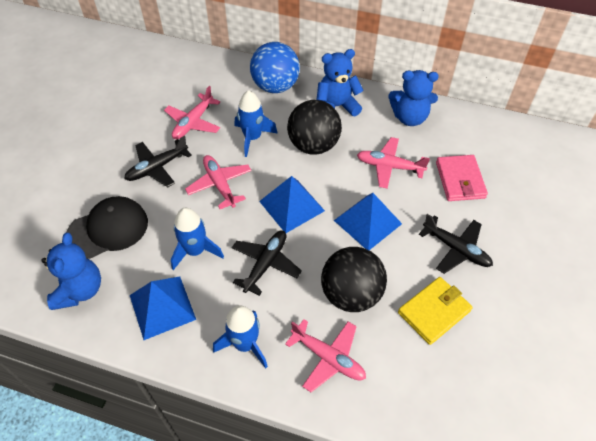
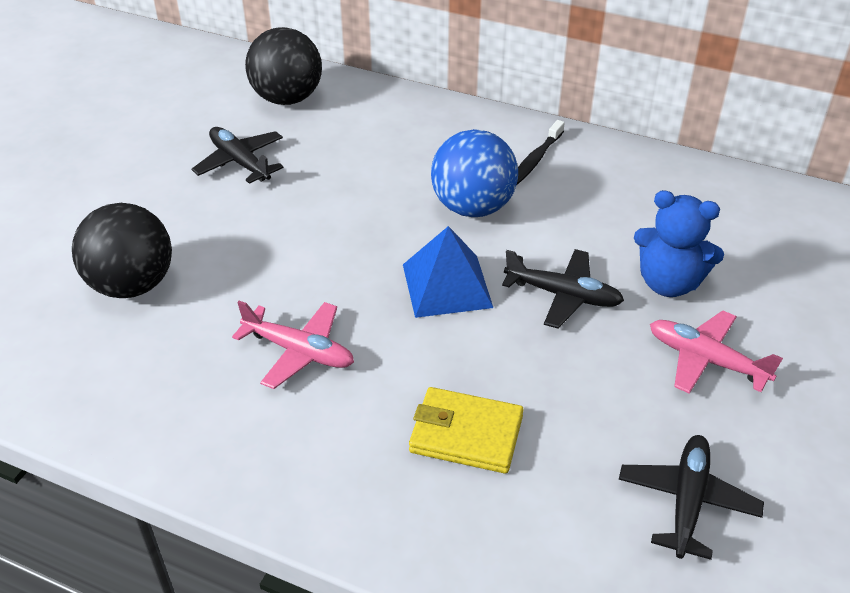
black cap: 1 -> 0
black toothbrush: 0 -> 1
blue pyramid: 3 -> 1
blue rocket: 3 -> 0
blue teddy bear: 3 -> 1
pink plane: 4 -> 2
pink wallet: 1 -> 0

